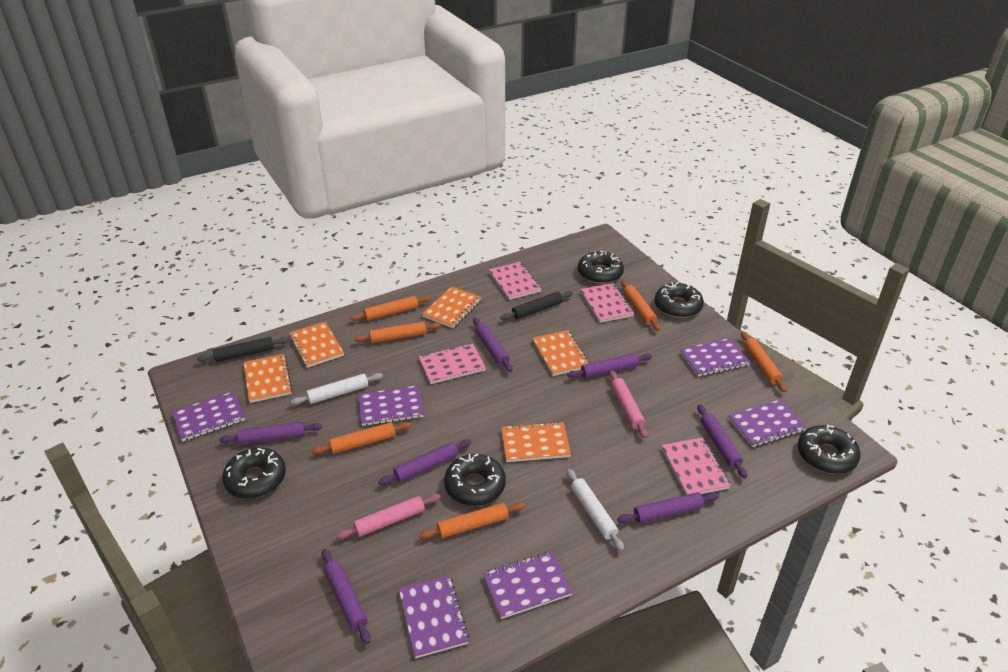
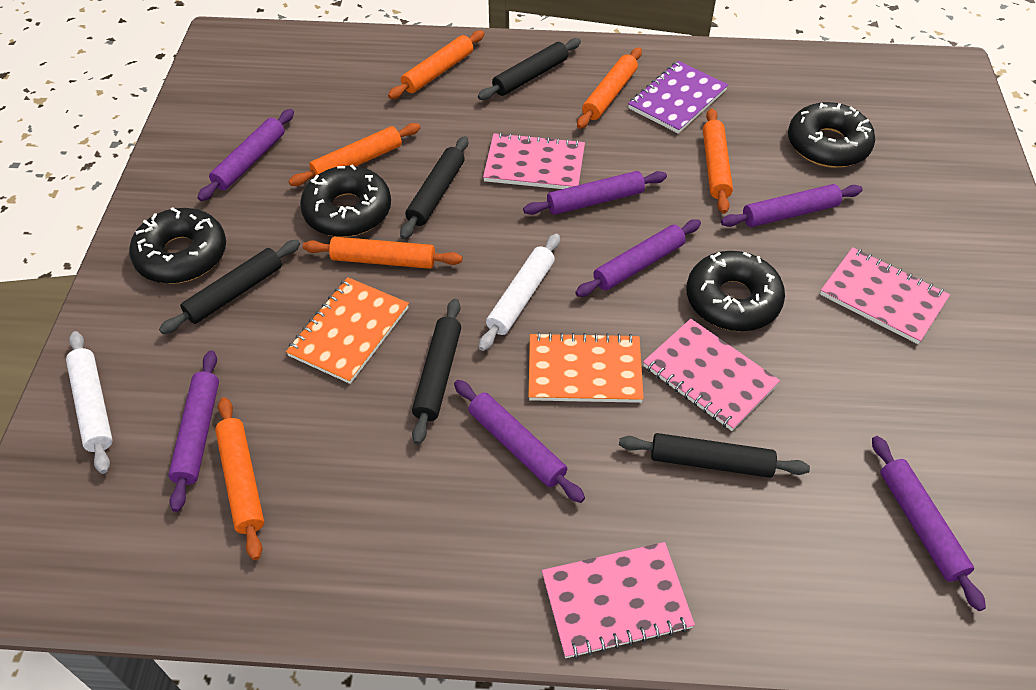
black donut: 5 -> 4
black rolling pin: 2 -> 5
orange notebook: 5 -> 2
pink rolling pin: 2 -> 0
purple notebook: 6 -> 1

